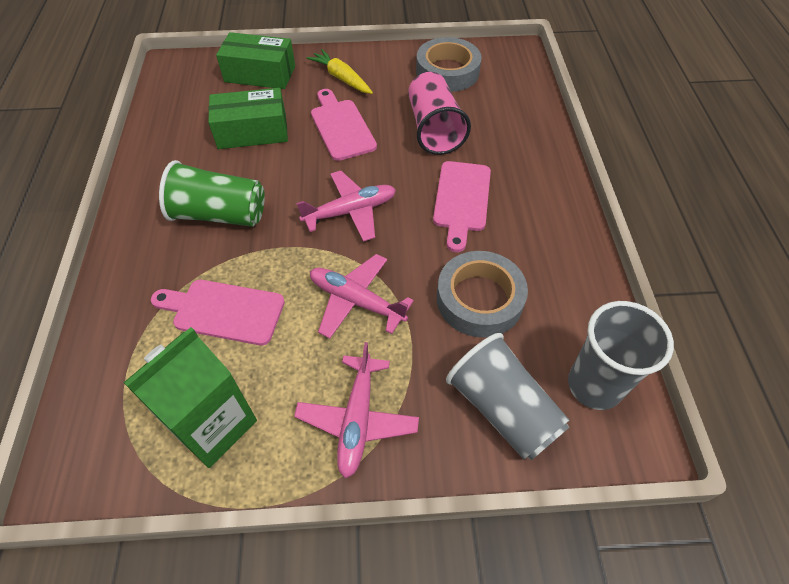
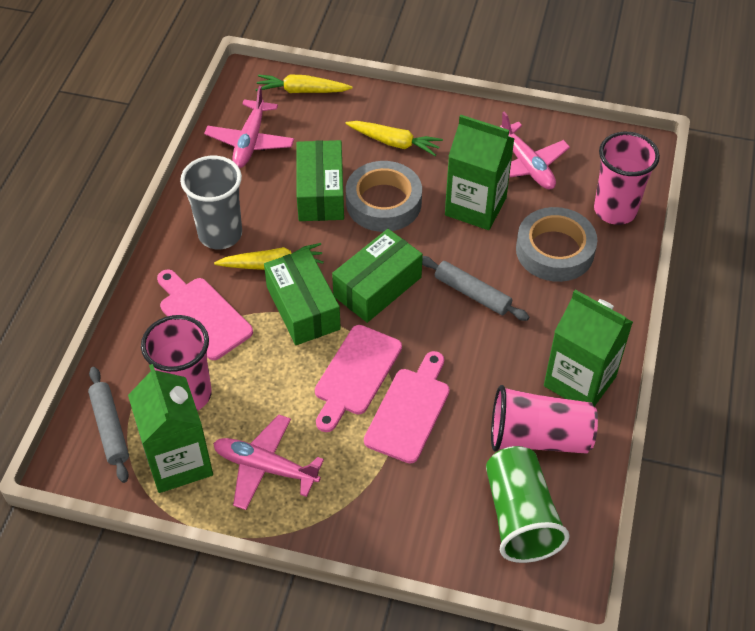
green box: 2 -> 3
green carton: 1 -> 3
grey cup: 2 -> 1
grey rolling pin: 0 -> 2
pink cup: 1 -> 3
yellow carrot: 1 -> 3

